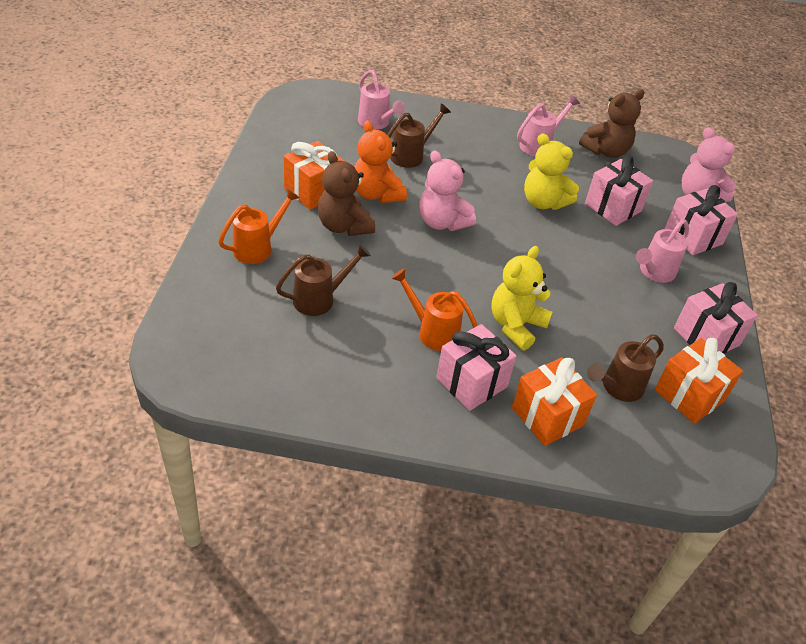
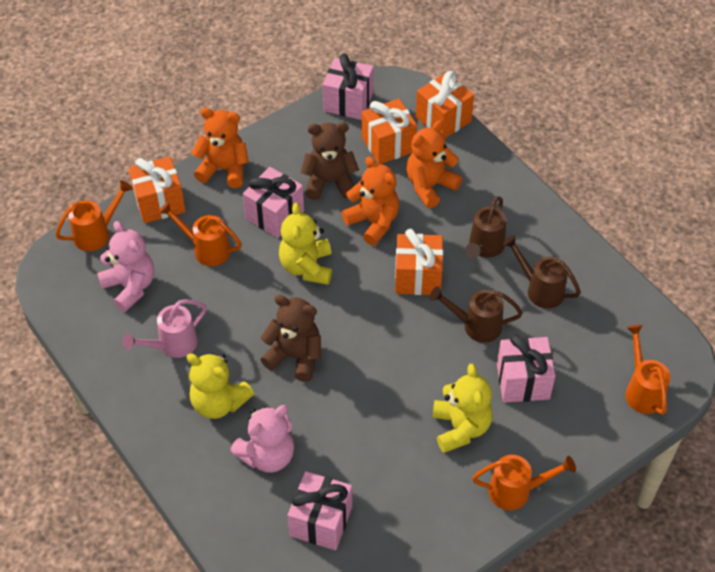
orange gift: 3 -> 4
orange teddy bear: 1 -> 3
orange watering can: 2 -> 4
pink watering can: 3 -> 1
yellow teddy bear: 2 -> 3

